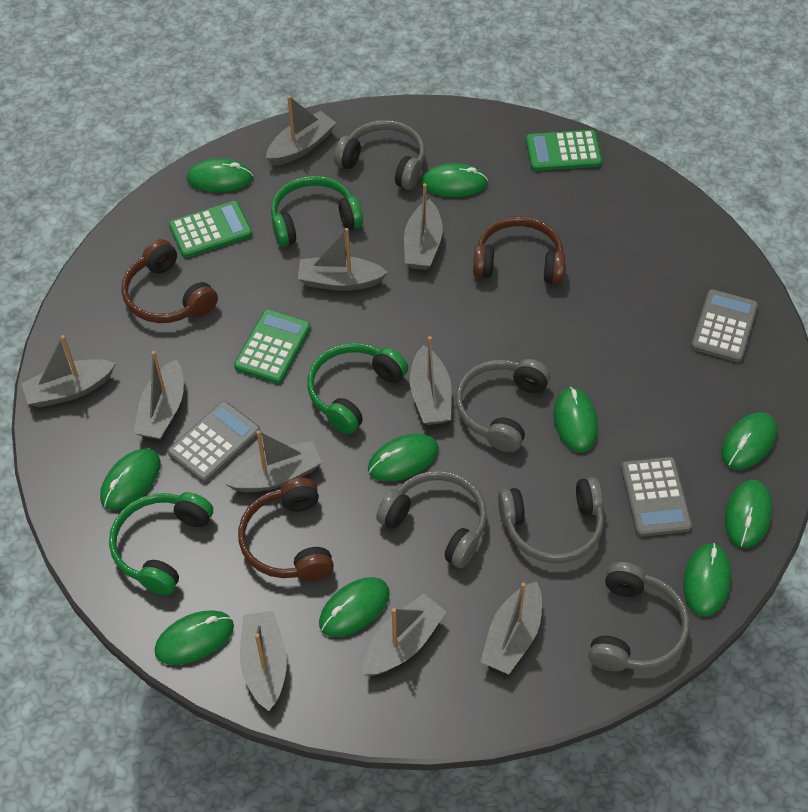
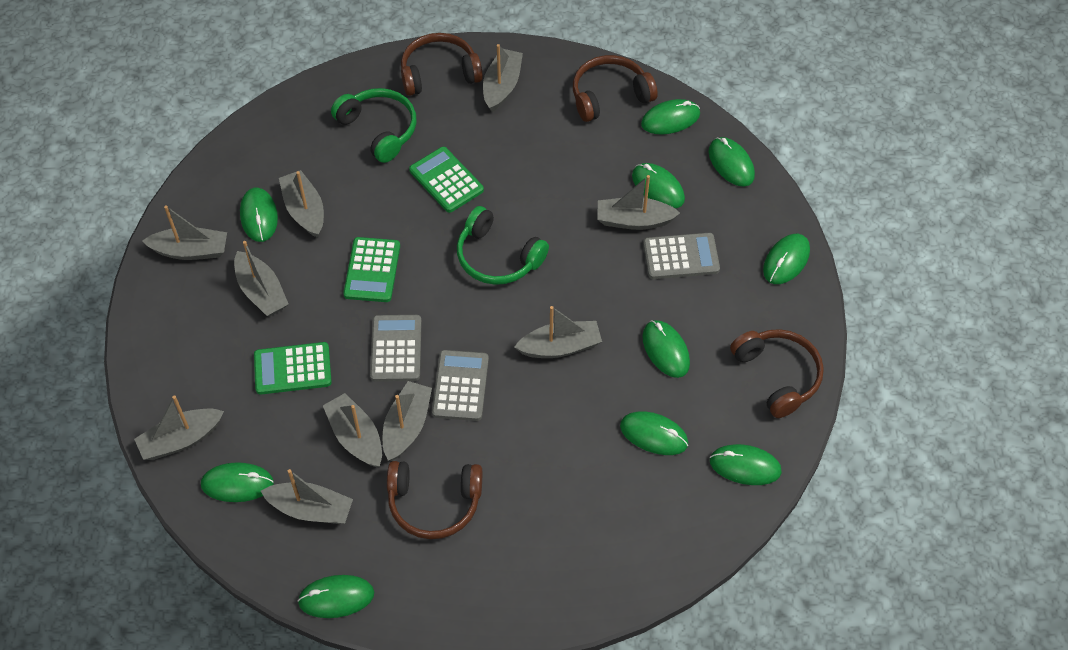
brown headphones: 3 -> 4
green headphones: 3 -> 2
grey headphones: 5 -> 0

